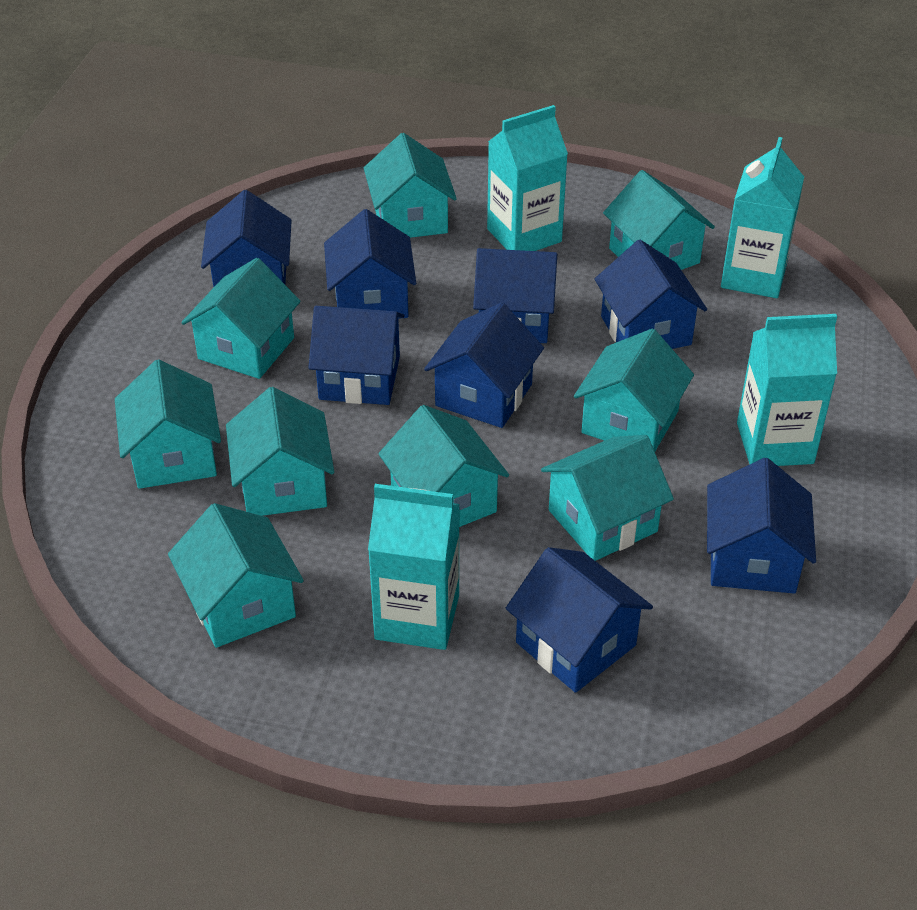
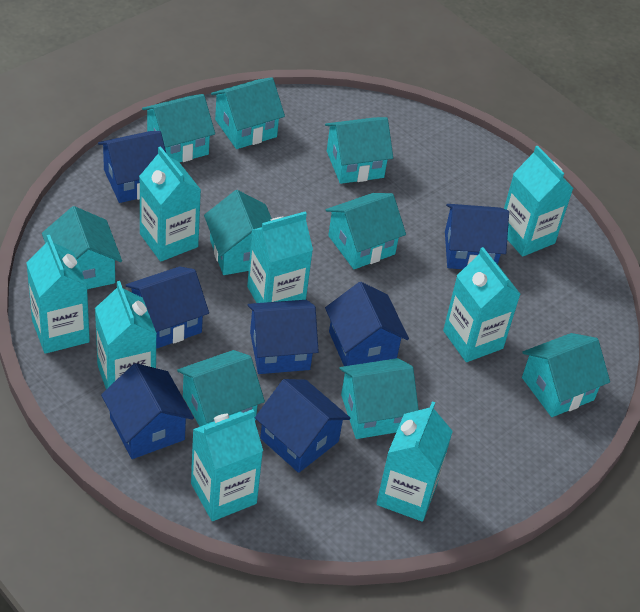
blue house: 8 -> 7
turquoise carton: 4 -> 8

